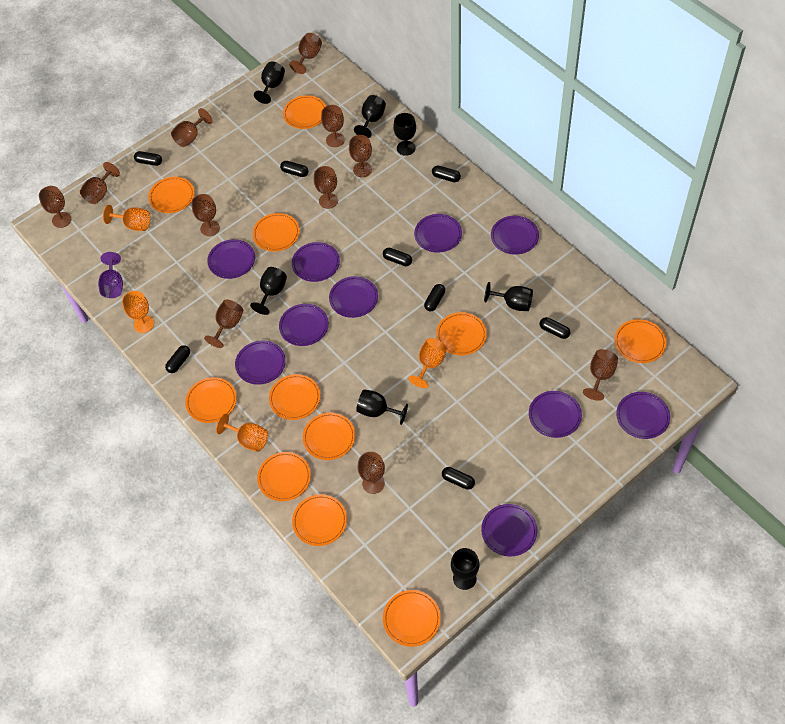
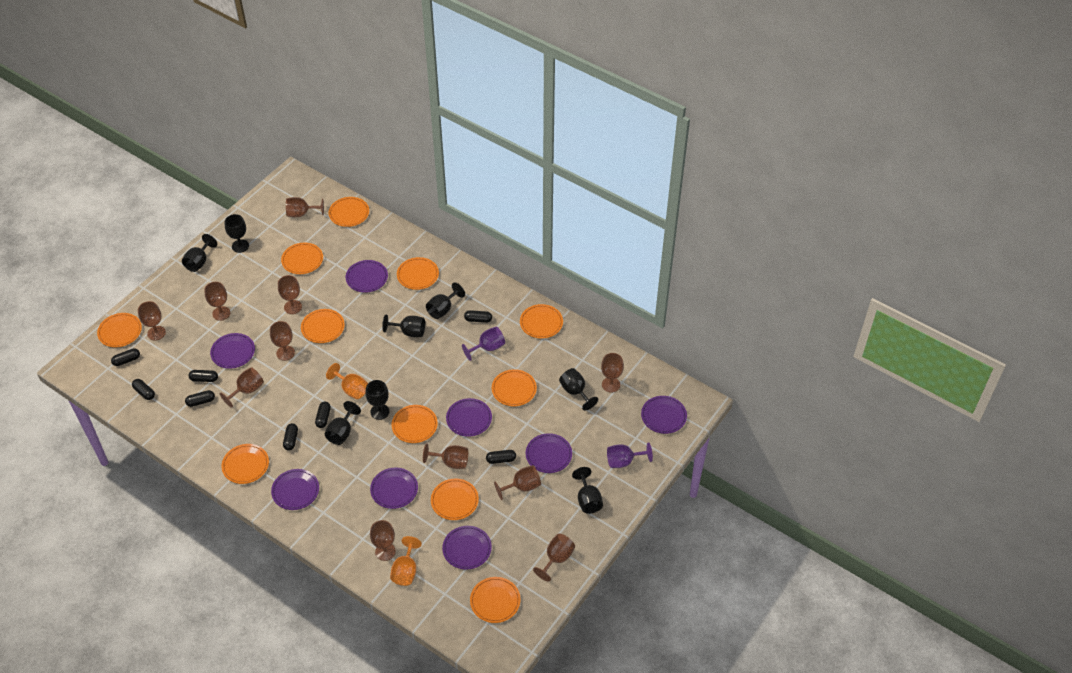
black goblet: 7 -> 8
orange goblet: 4 -> 2
purple goblet: 1 -> 2
purple plate: 10 -> 8

